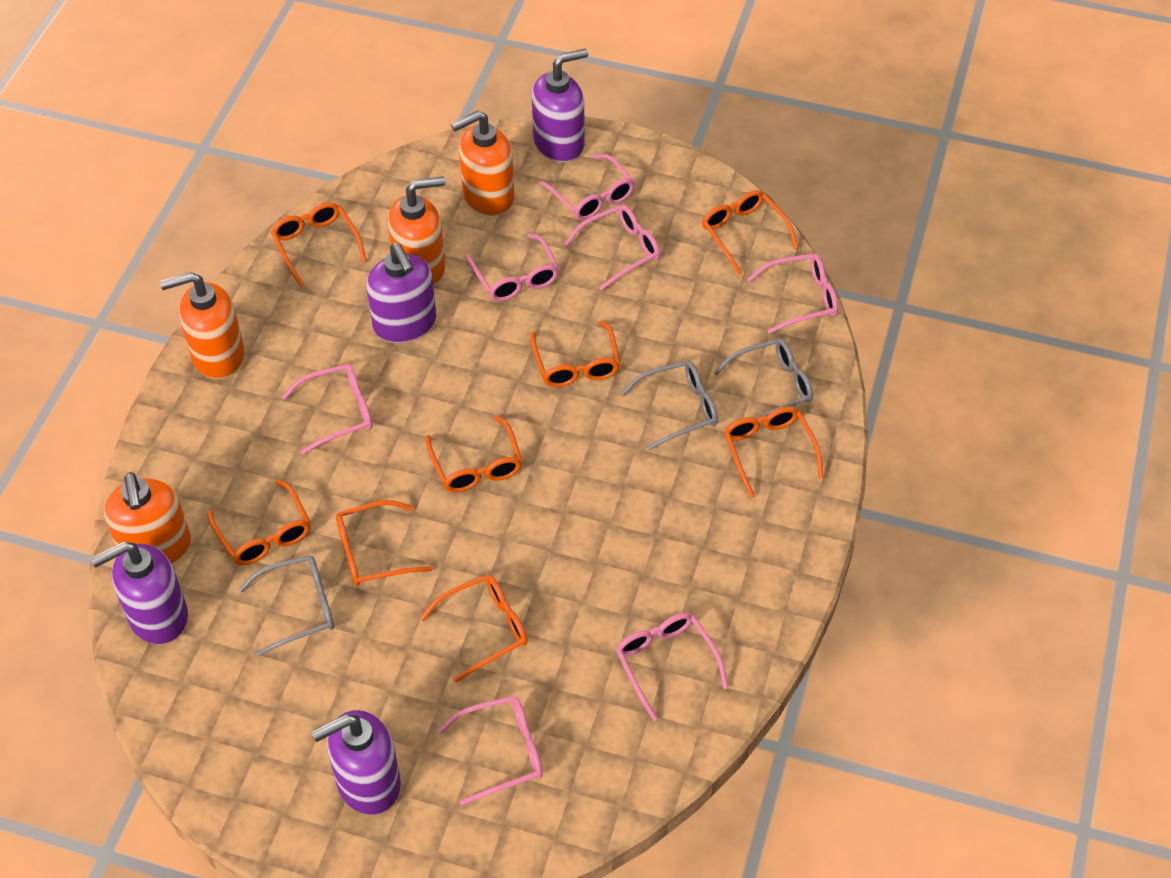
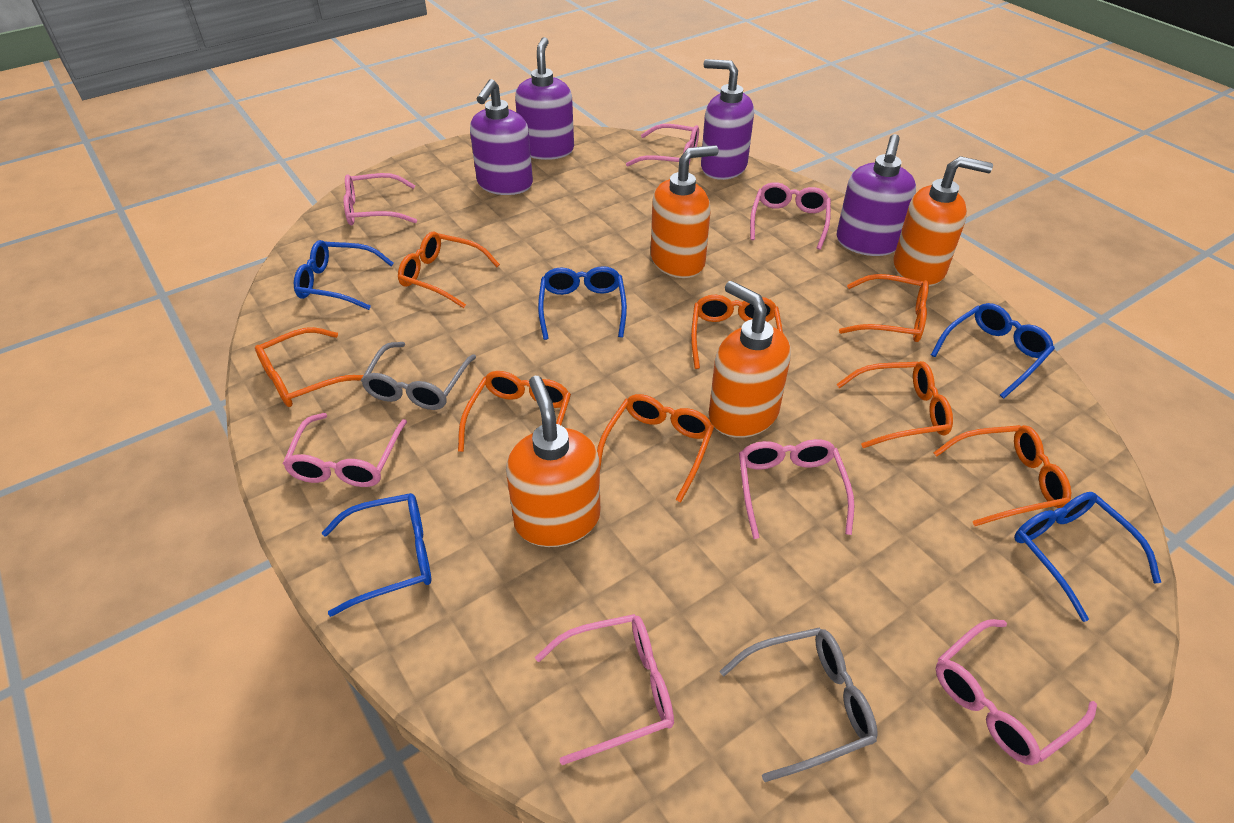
blue glasses: 0 -> 5
grey glasses: 3 -> 2

